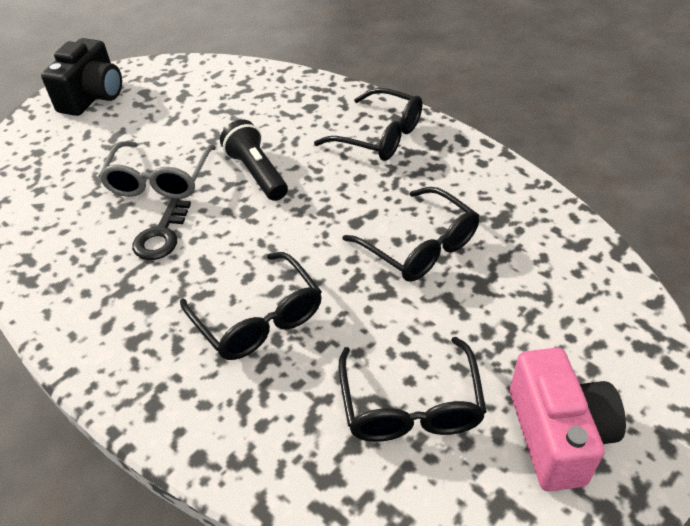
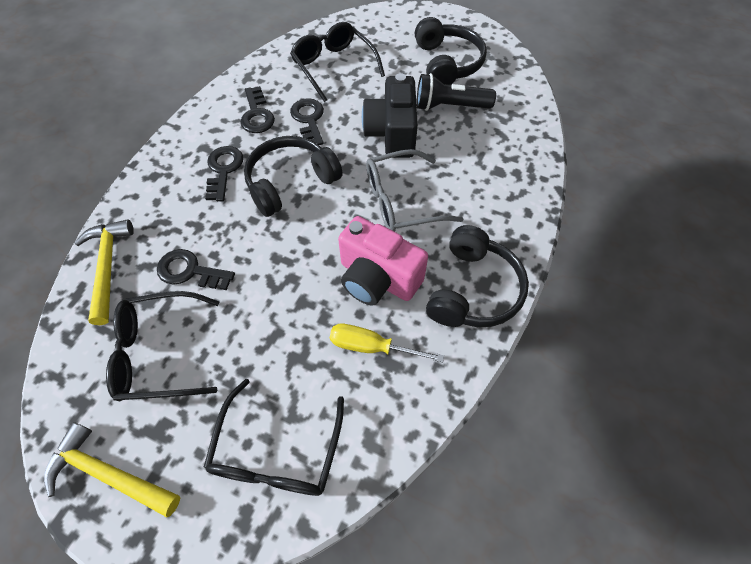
black glasses: 4 -> 3
black headphones: 0 -> 3
black key: 1 -> 4
yellow hammer: 0 -> 2
yellow screwdriver: 0 -> 1

